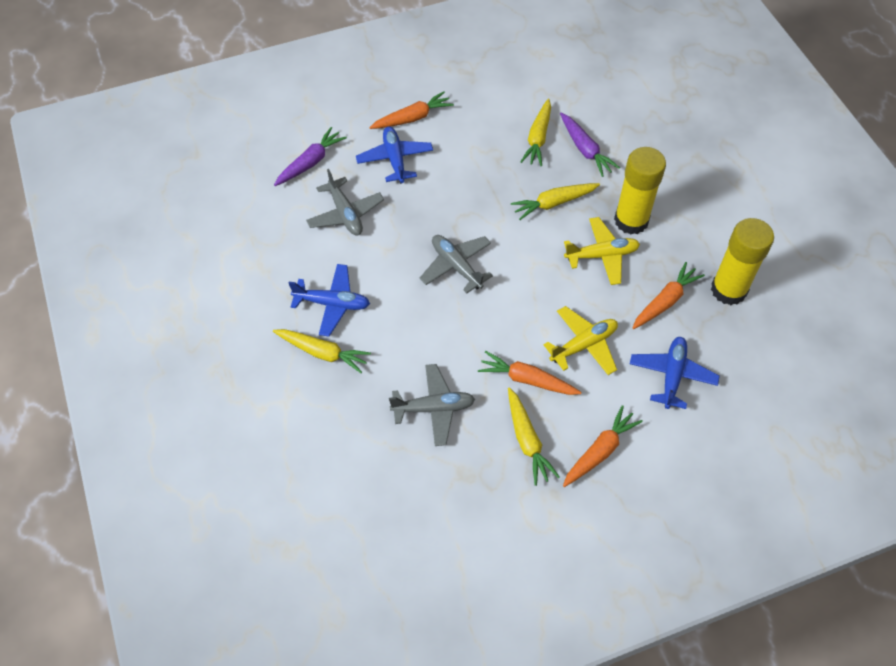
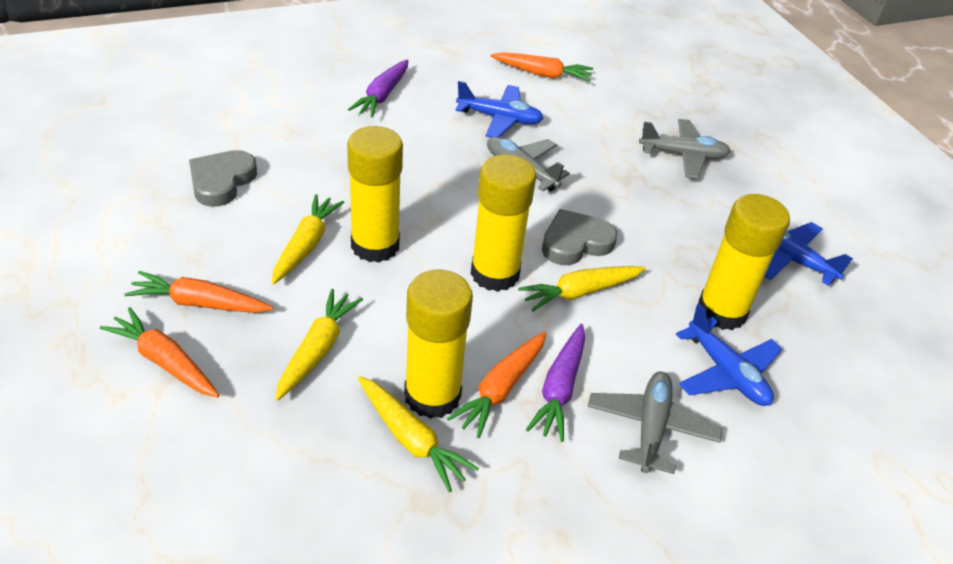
grey heart: 0 -> 2
yellow glue stick: 2 -> 4
yellow plane: 2 -> 0

